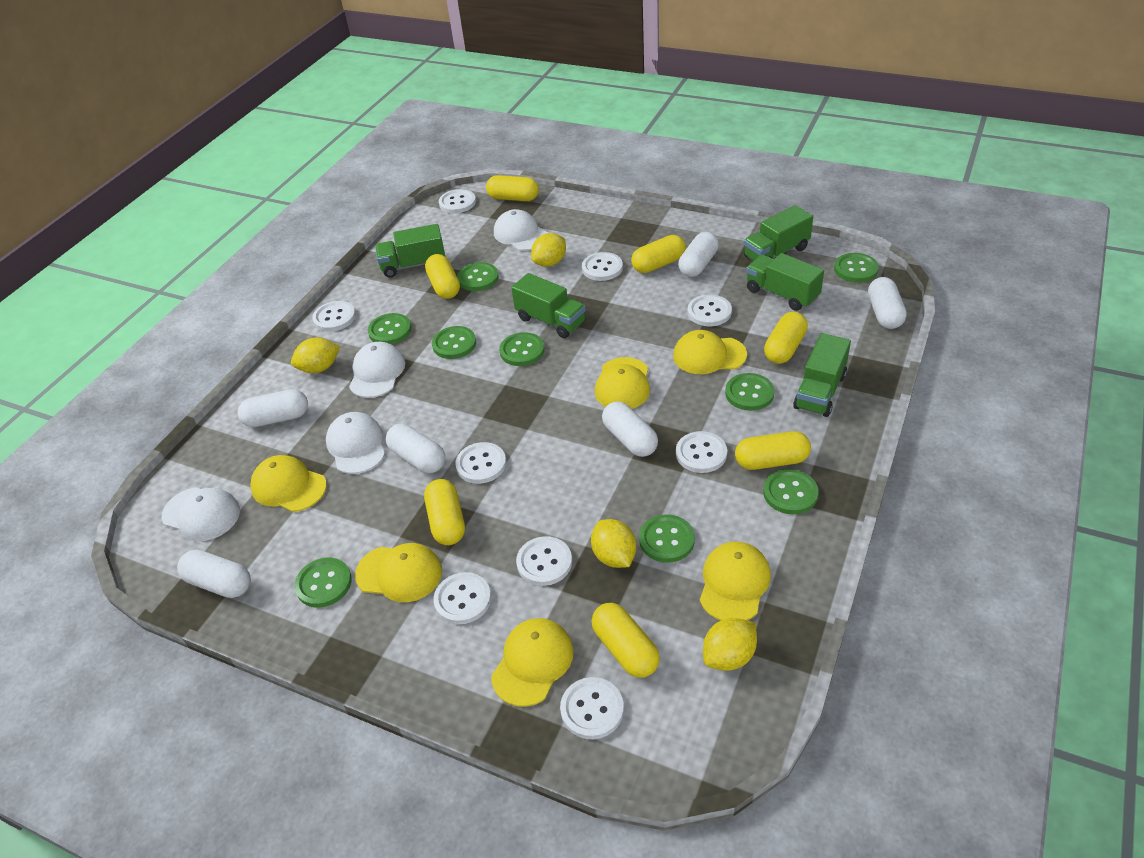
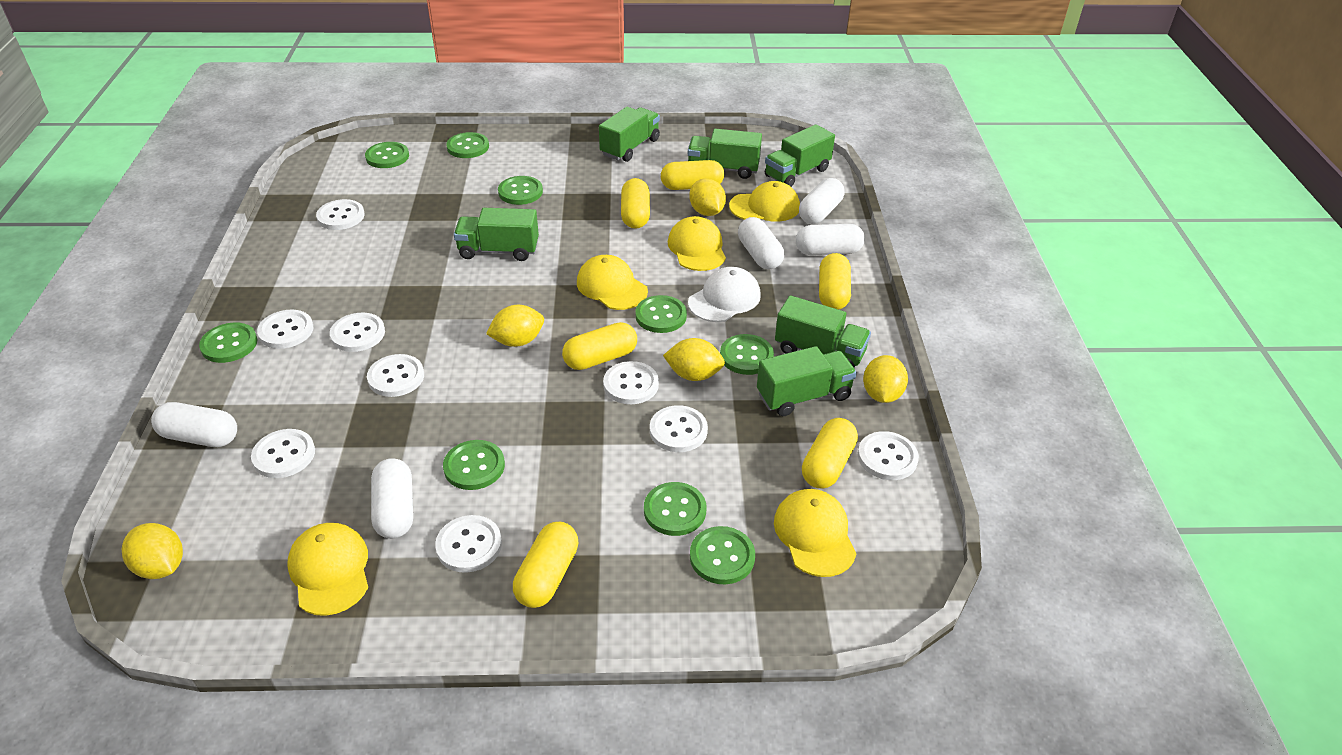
green truck: 5 -> 6
white cap: 4 -> 1
white capsule: 6 -> 5
yellow cap: 6 -> 5
yellow capsule: 7 -> 6
yellow lemon: 4 -> 5

